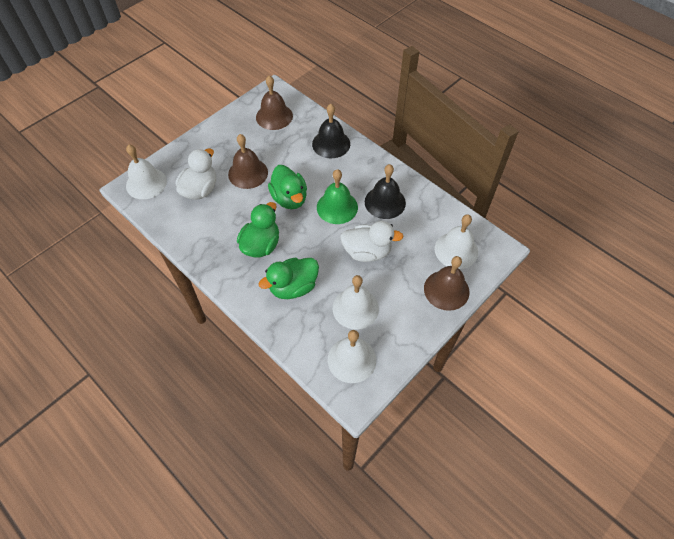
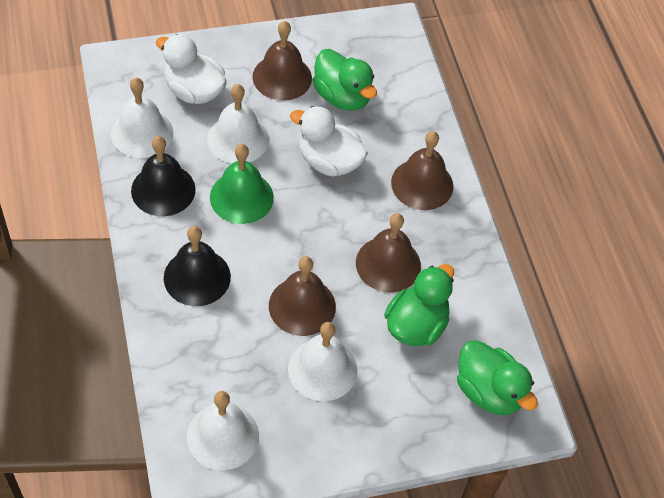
brown bell: 3 -> 4

